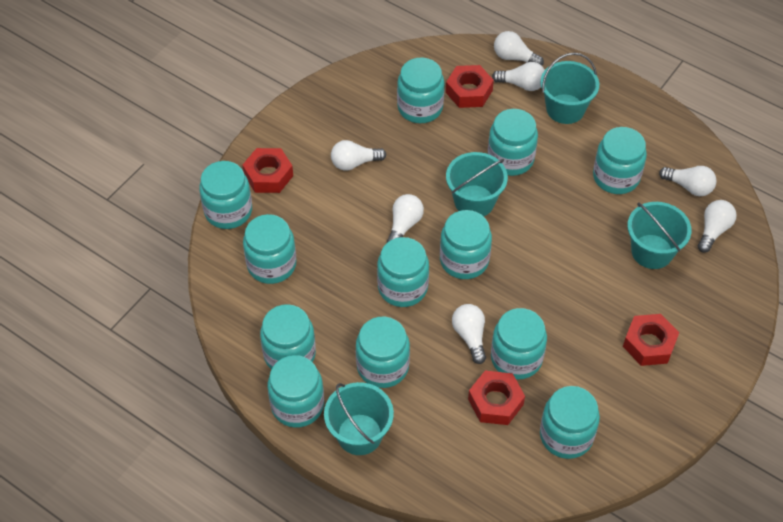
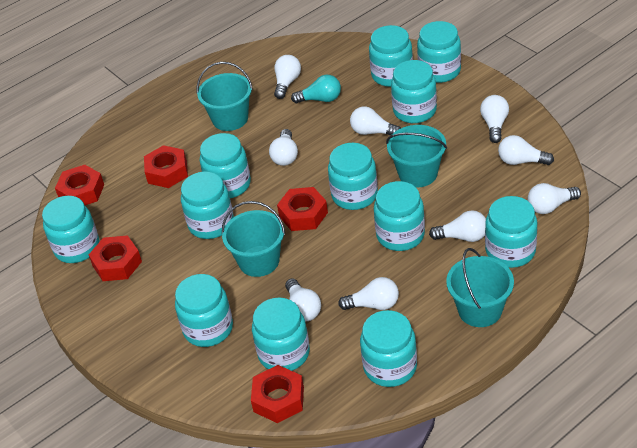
red nut: 4 -> 5
turquoise light bulb: 0 -> 1
white light bulb: 7 -> 9

